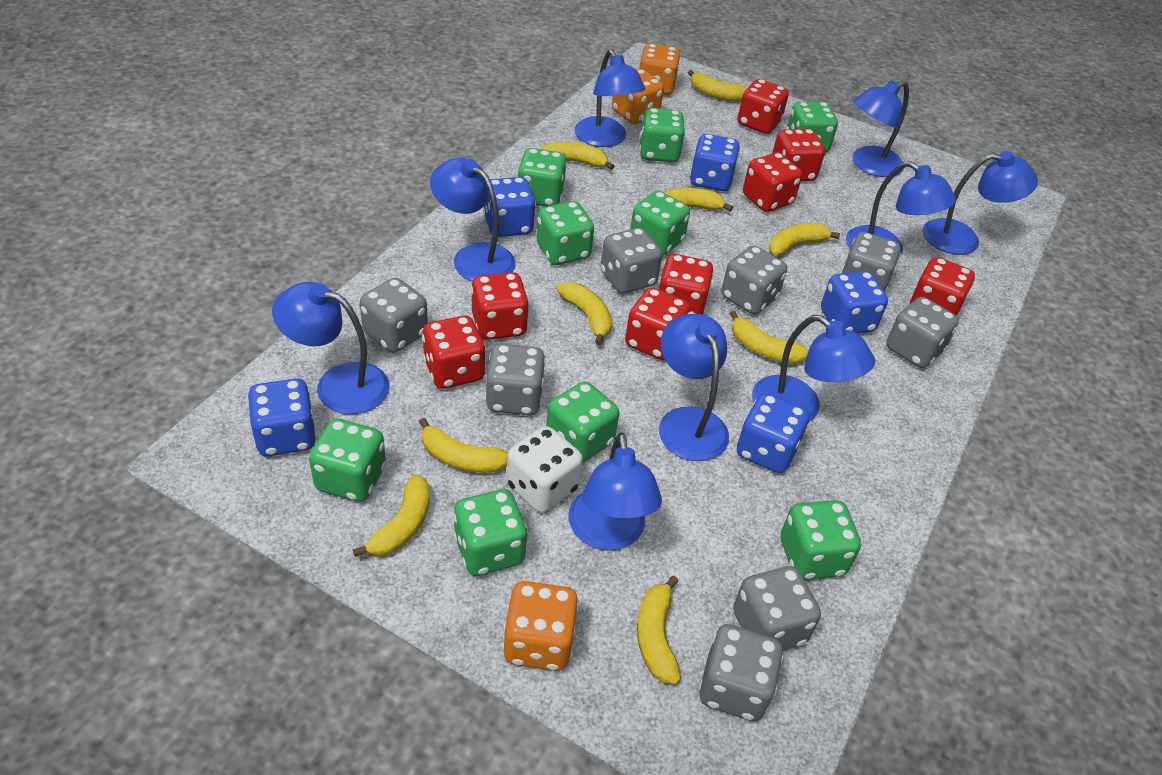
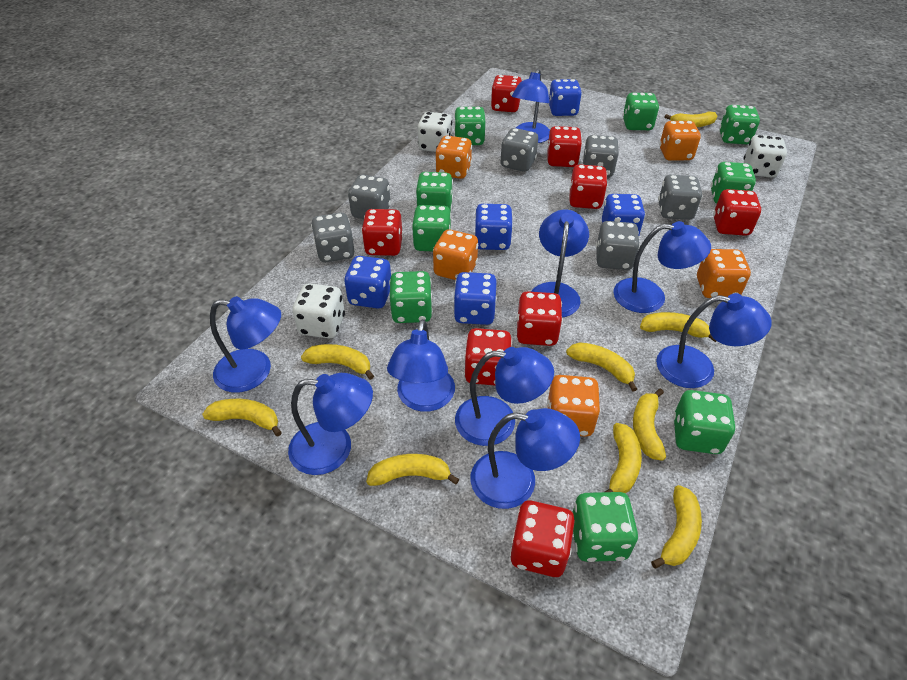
grey dice: 8 -> 6
orange dice: 3 -> 5
white dice: 1 -> 3

